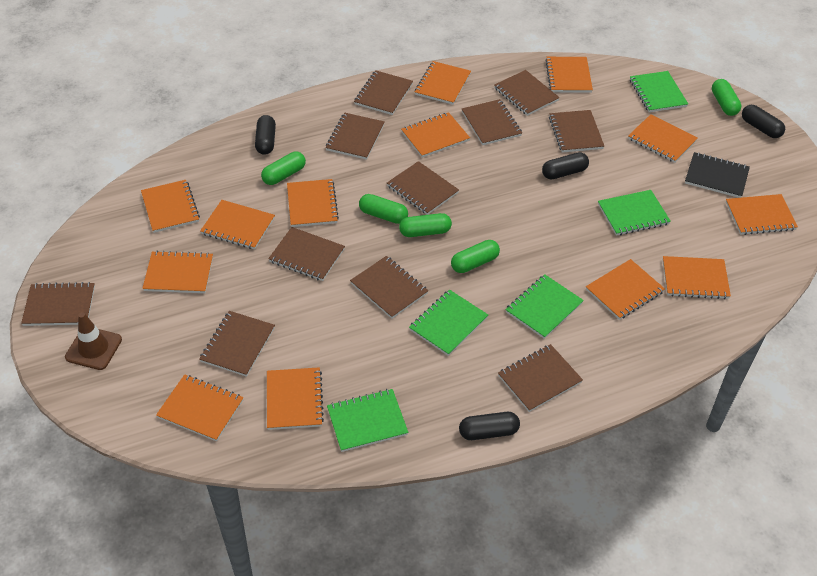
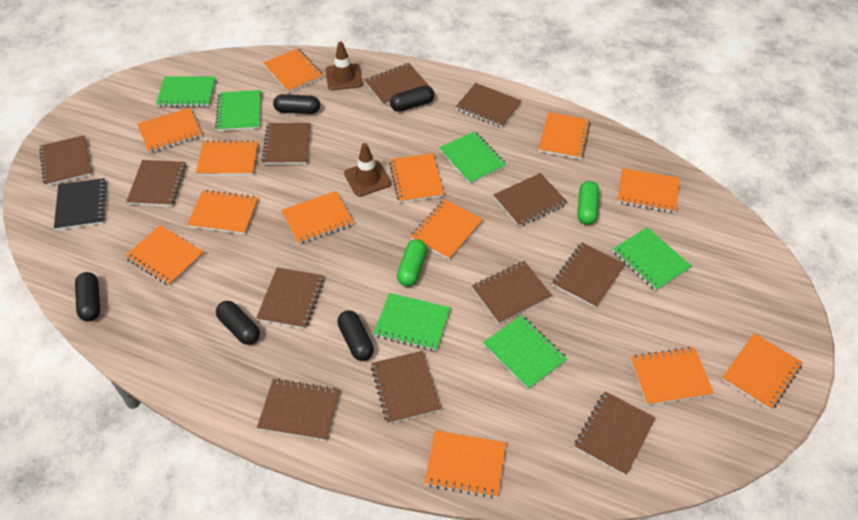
black capsule: 4 -> 5
brown notebook: 11 -> 12
brown traffic cone: 1 -> 2
green capsule: 5 -> 2
green notebook: 5 -> 6

